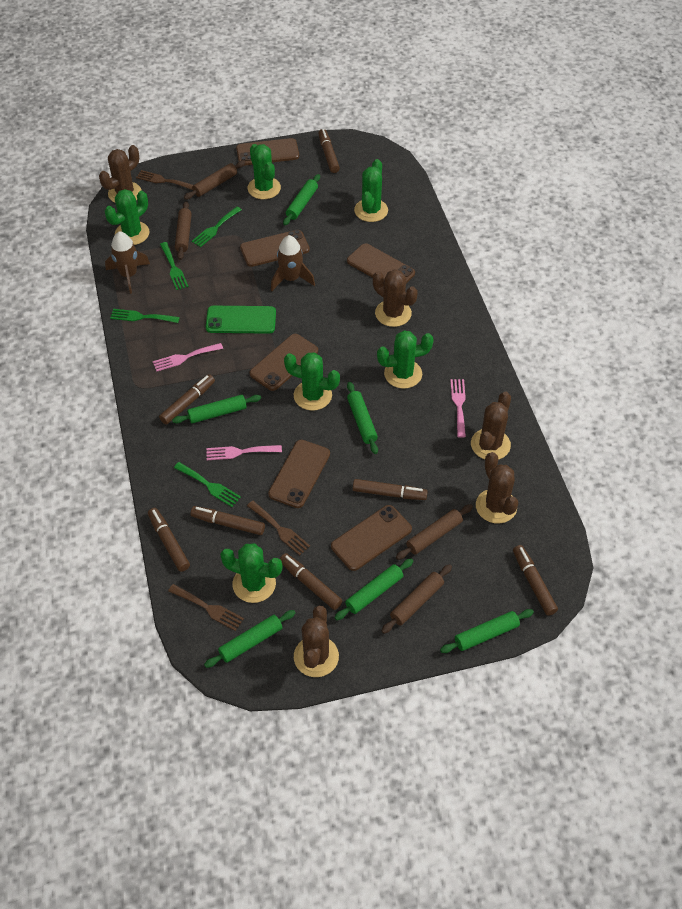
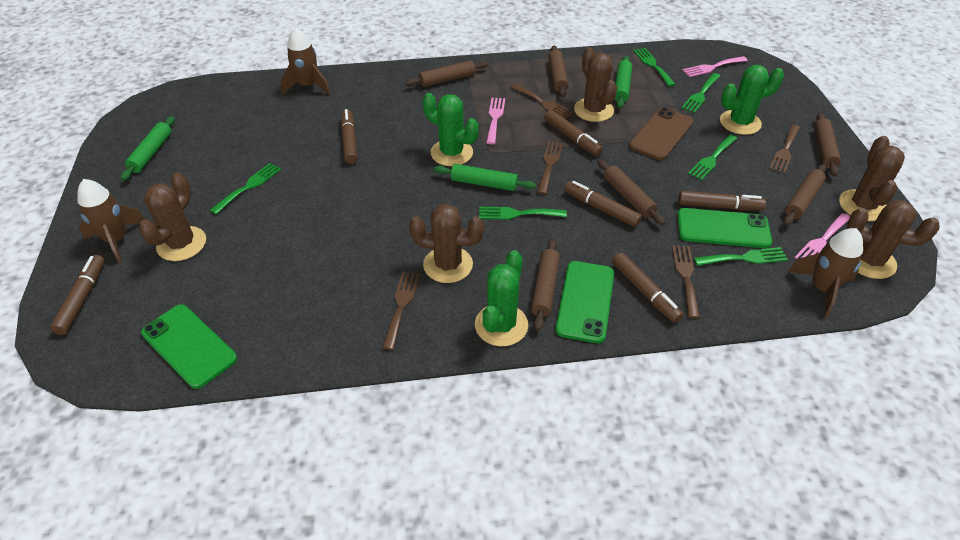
brown fork: 3 -> 5
brown marker: 7 -> 6
brown phone: 6 -> 1
brown rocket: 2 -> 3
brown rolling pin: 4 -> 6
green cactus: 6 -> 3
green fork: 4 -> 6
green phone: 1 -> 3
green rolling pin: 6 -> 3

